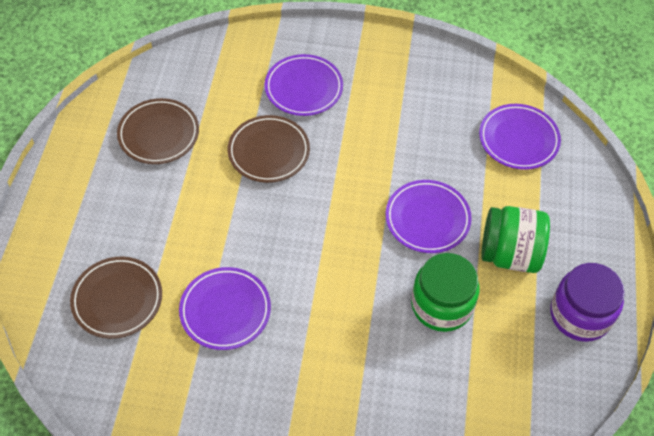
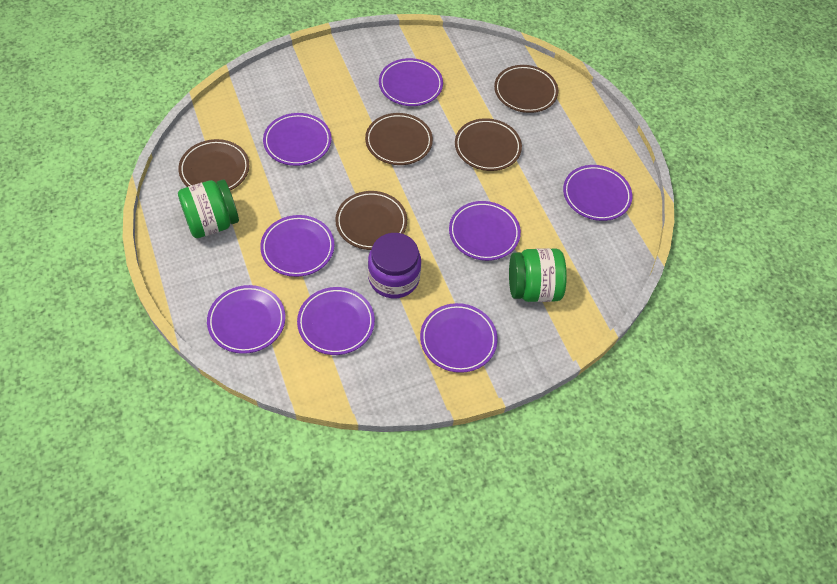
brown plate: 3 -> 5
purple plate: 4 -> 8

